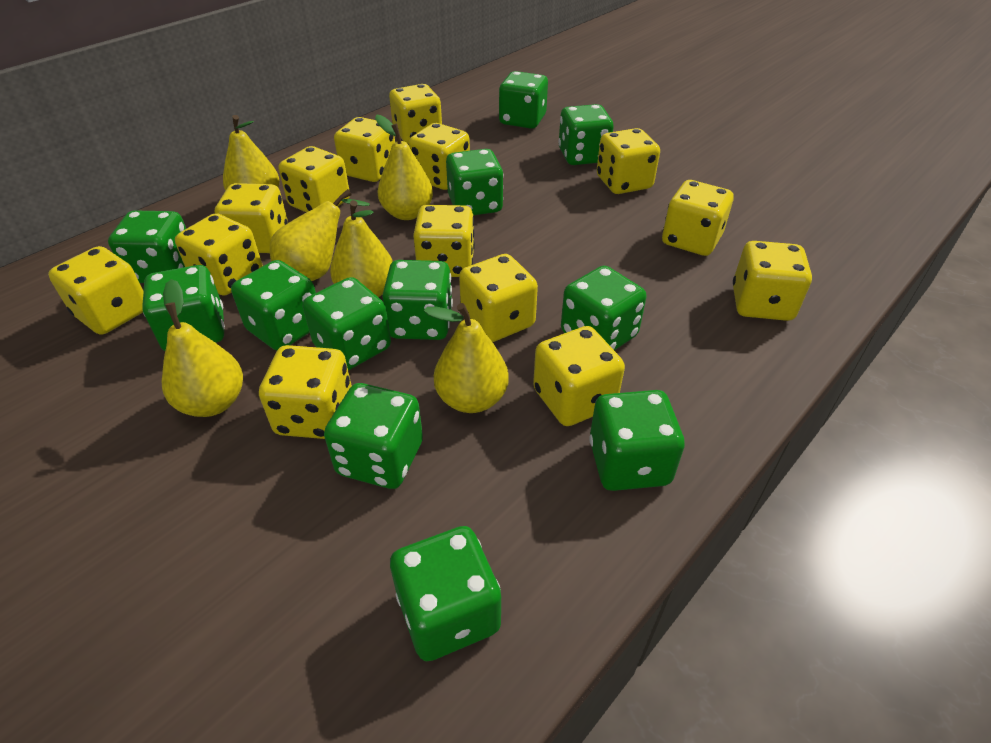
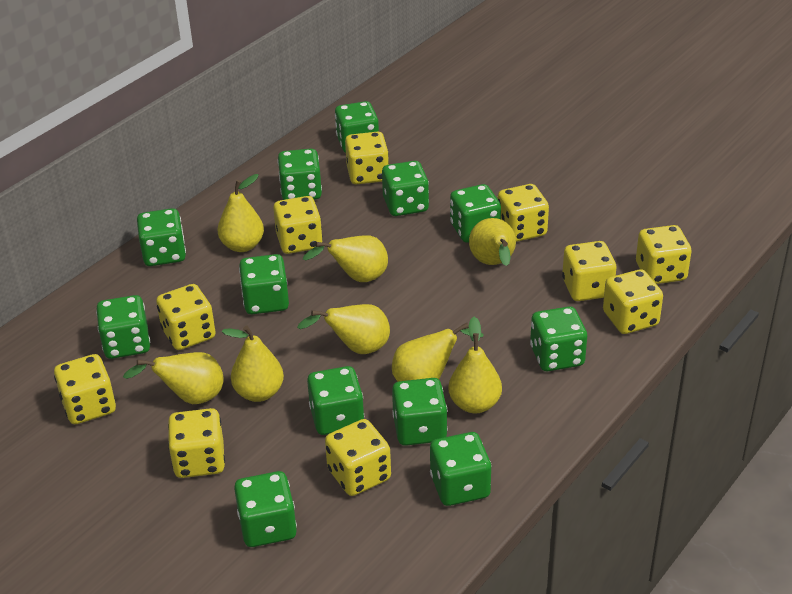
yellow dice: 14 -> 10
yellow pear: 6 -> 8

